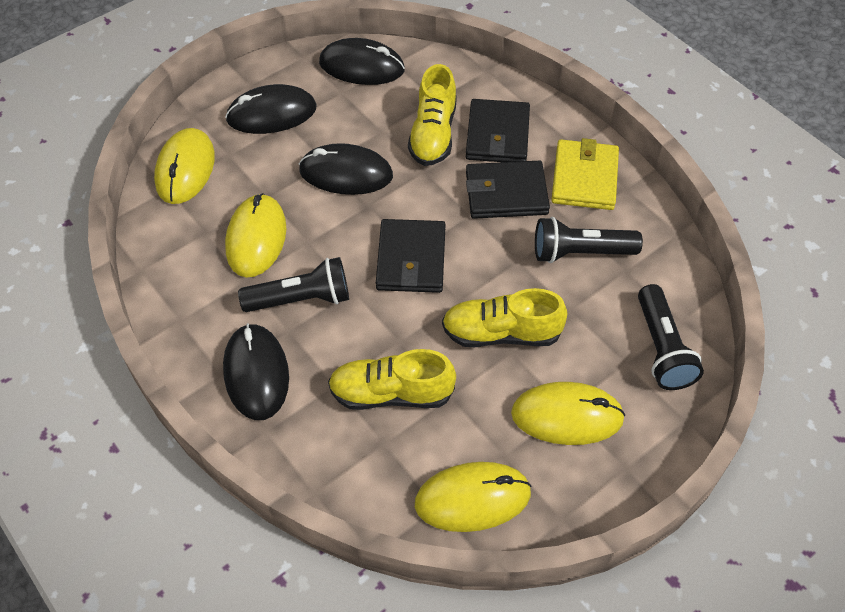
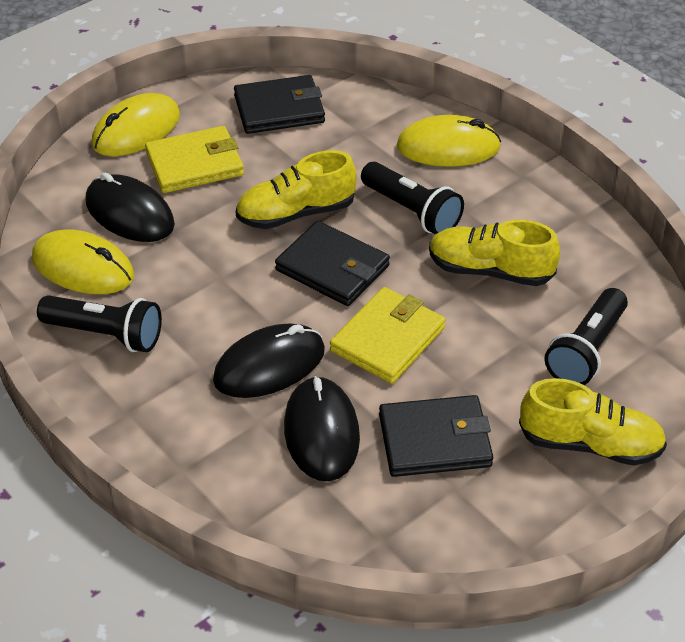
black mouse: 4 -> 3
yellow mouse: 4 -> 3
yellow wallet: 1 -> 2

